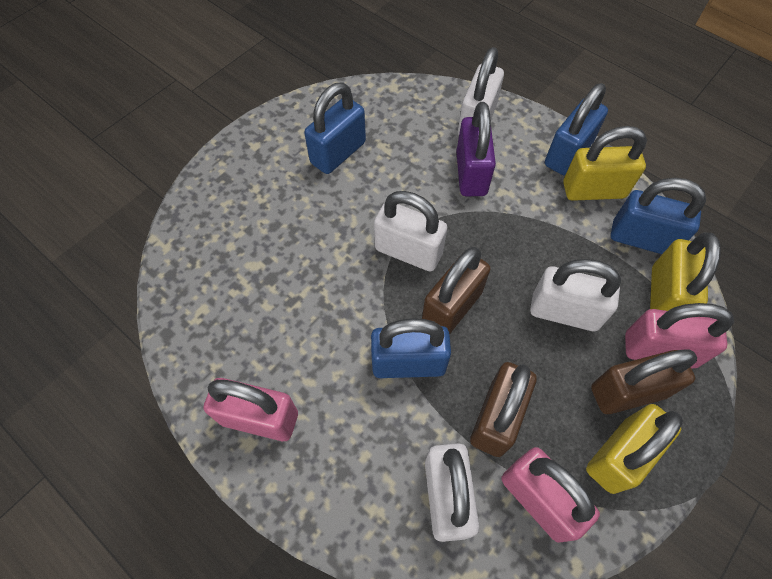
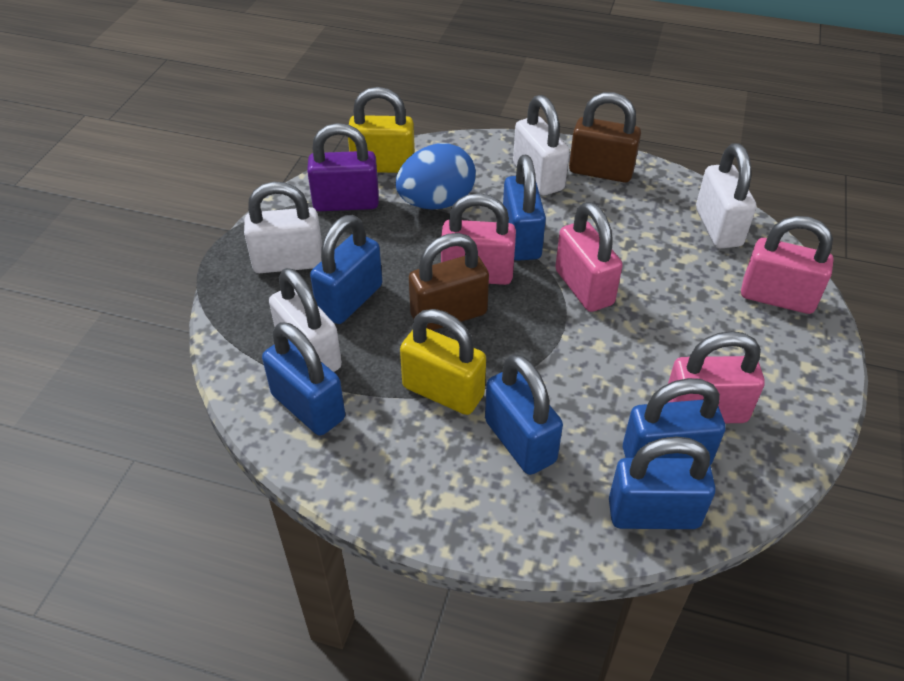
blue egg: 0 -> 1
blue padlock: 4 -> 6
brown padlock: 3 -> 2
pink padlock: 3 -> 4
yellow padlock: 3 -> 2

